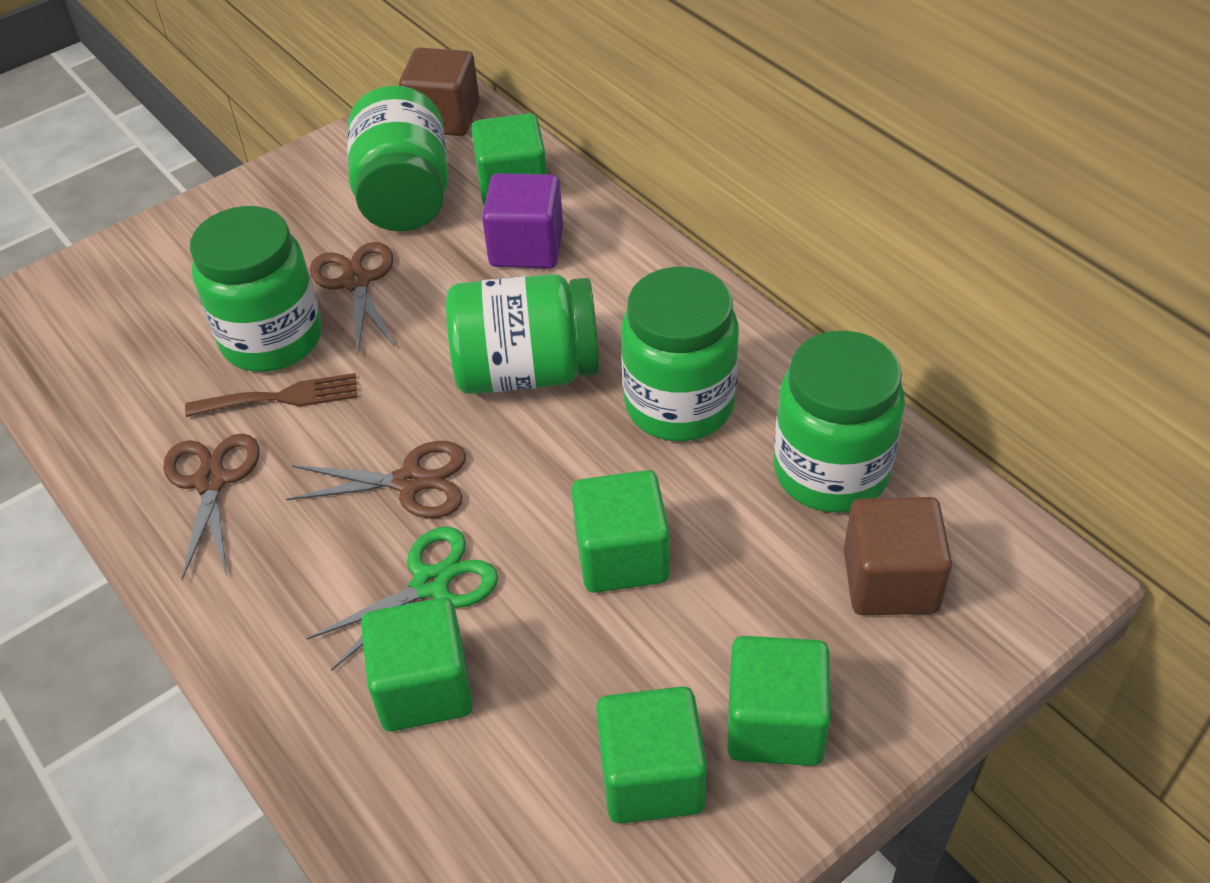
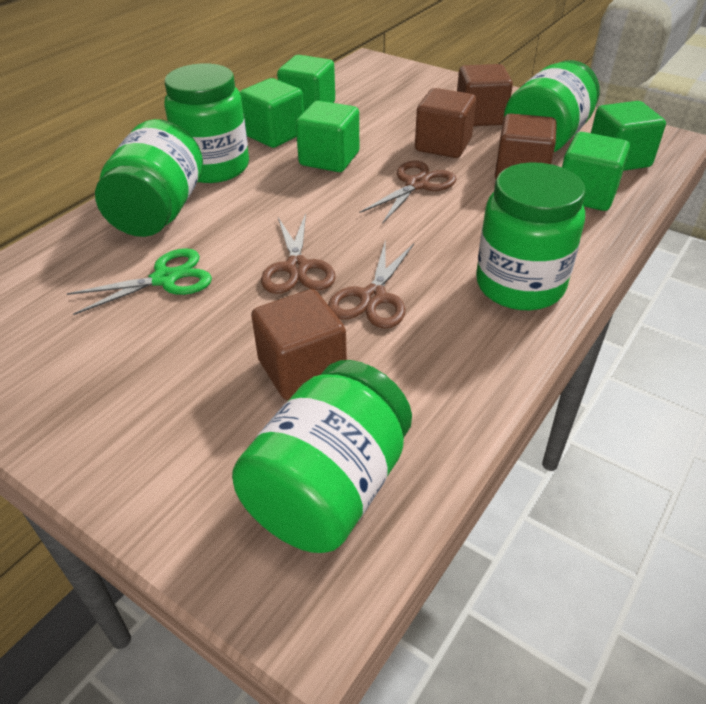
brown cube: 2 -> 4
brown fork: 1 -> 0
purple cube: 1 -> 0

